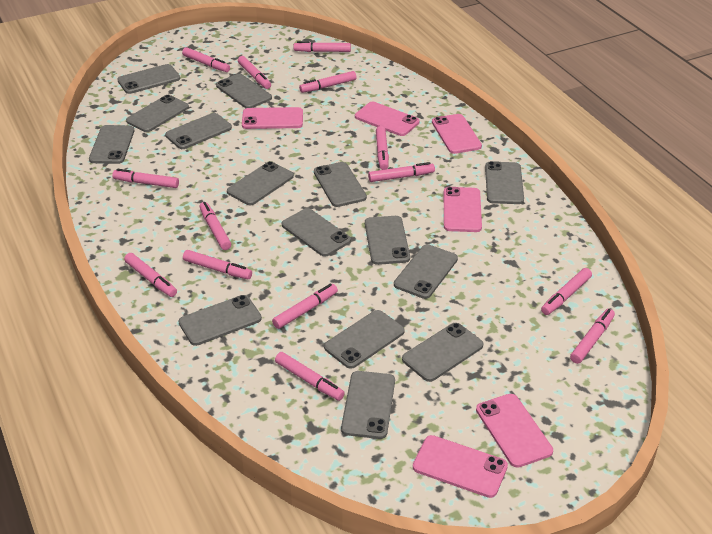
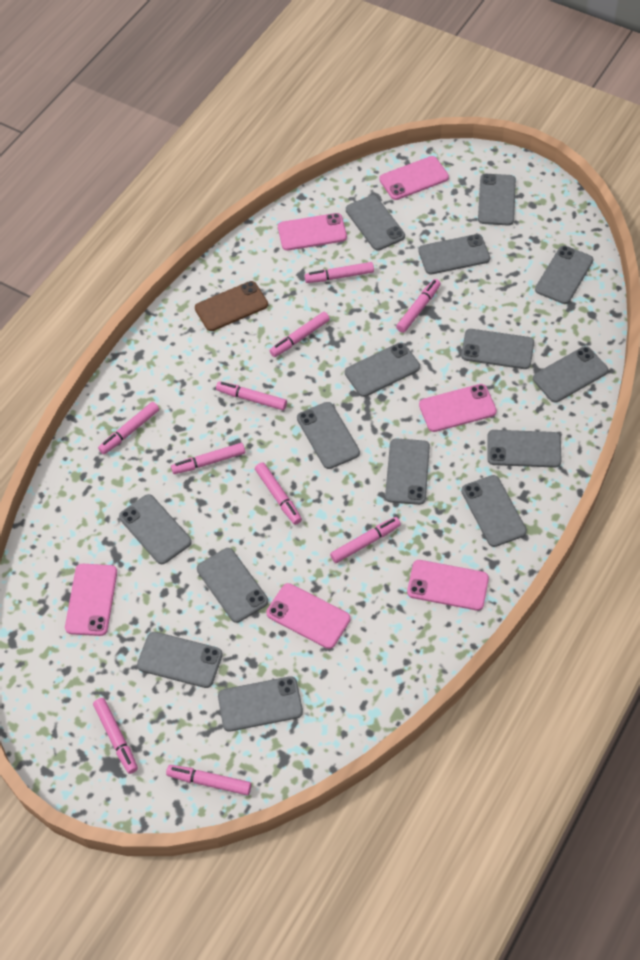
brown phone: 0 -> 1
pink marker: 14 -> 10

